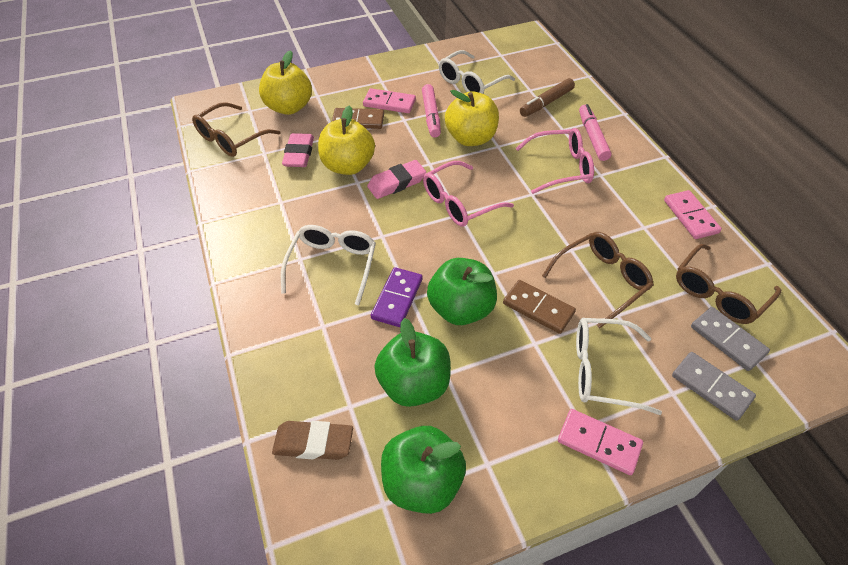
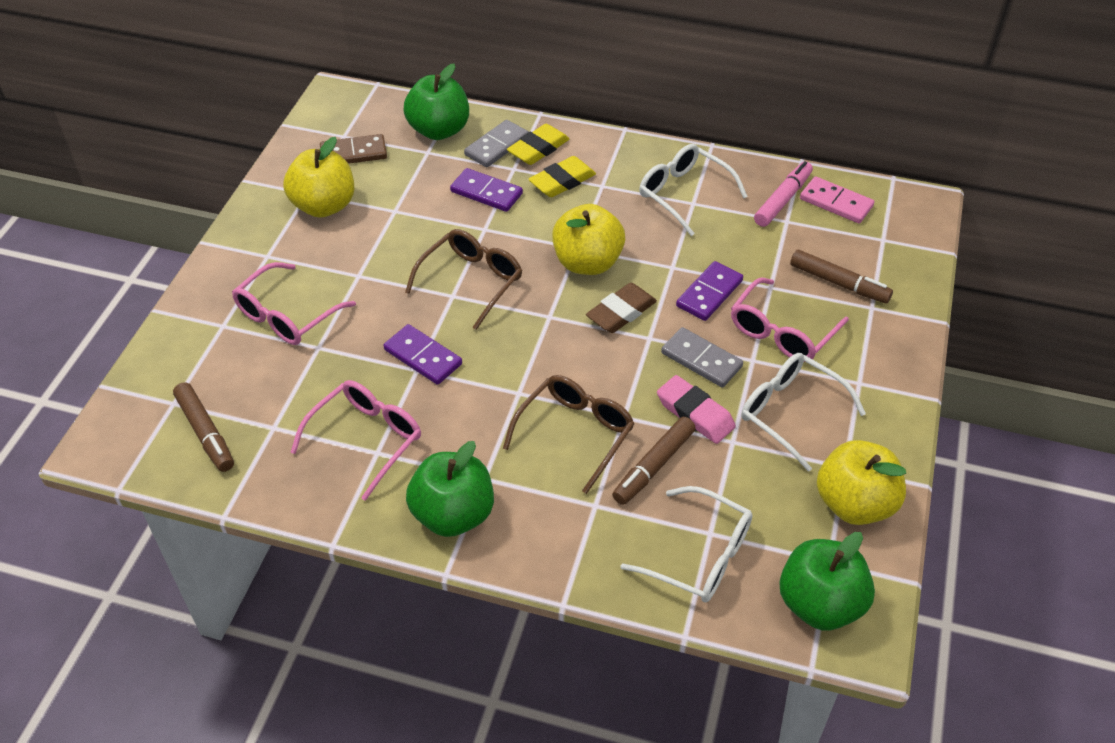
brown domino: 2 -> 1
brown glasses: 3 -> 2
brown marker: 1 -> 3
pink domino: 3 -> 1
pink eraser: 2 -> 1
pink glasses: 2 -> 3
pink marker: 2 -> 1
purple domino: 1 -> 3
yellow eraser: 0 -> 2

